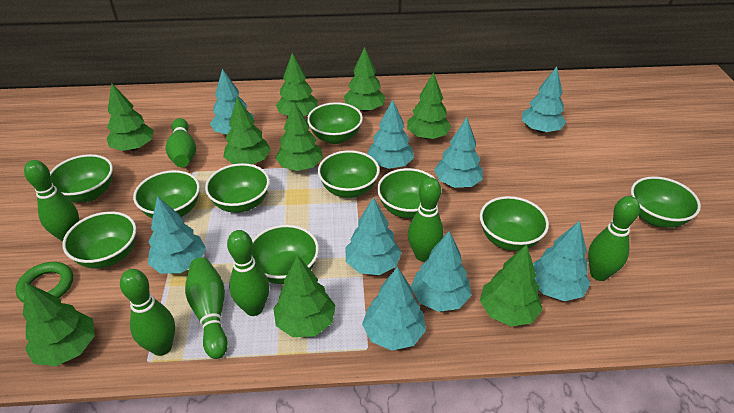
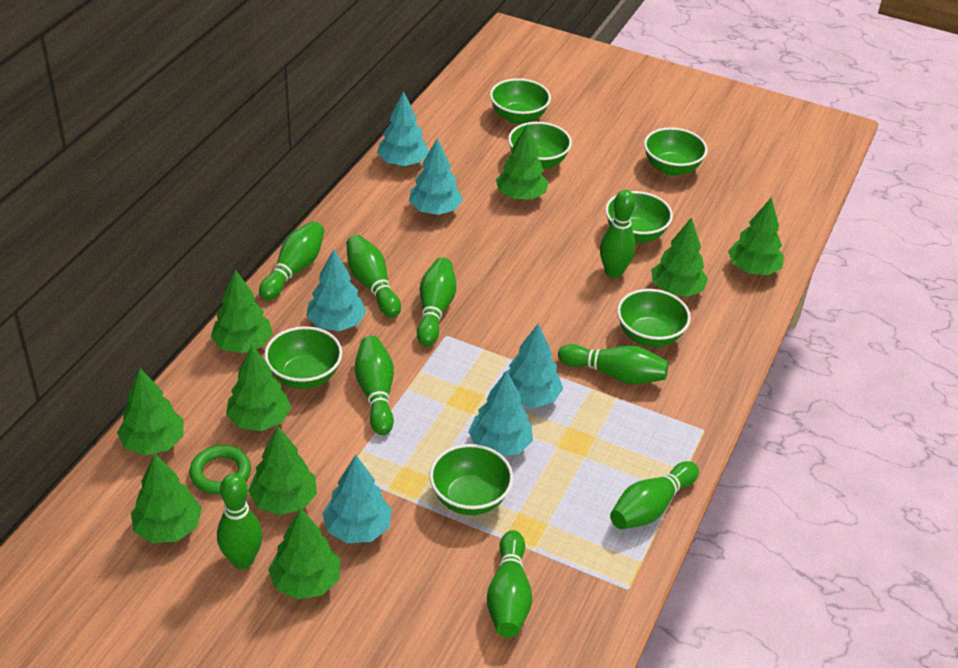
green bowl: 10 -> 7
green bowling pin: 7 -> 9
turquoise tree: 9 -> 6

